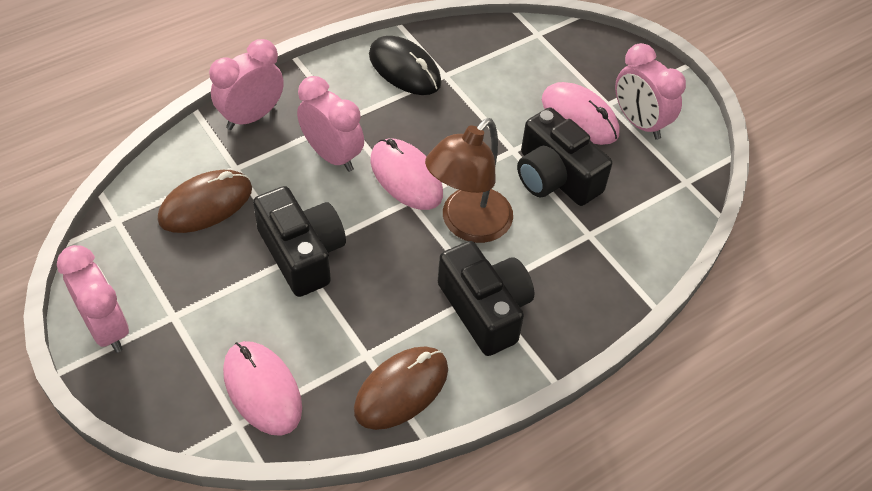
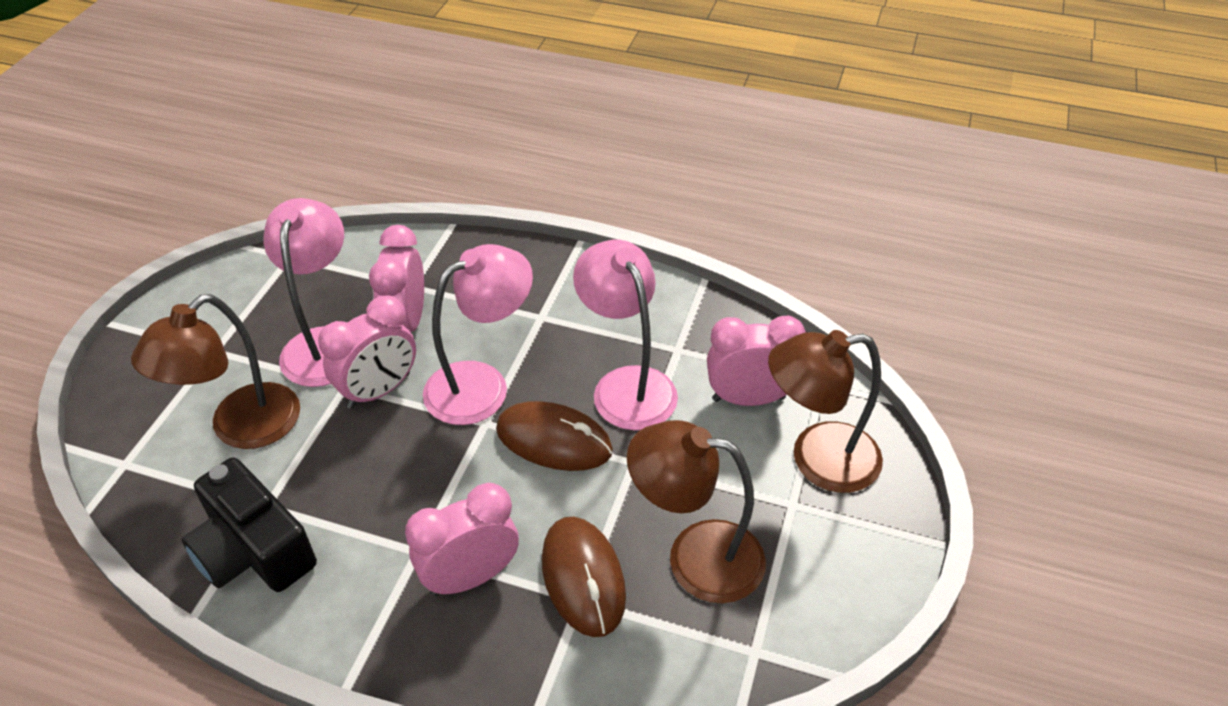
black camera: 3 -> 1
black mouse: 1 -> 0
brown lamp: 1 -> 3
pink lamp: 0 -> 3
pink mouse: 3 -> 0

